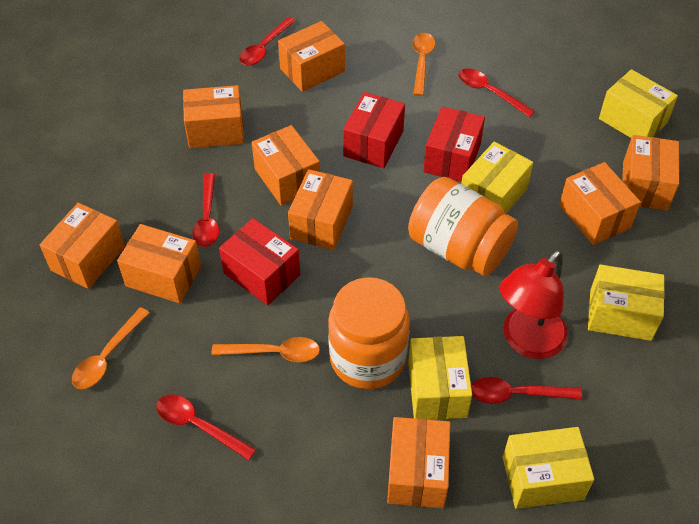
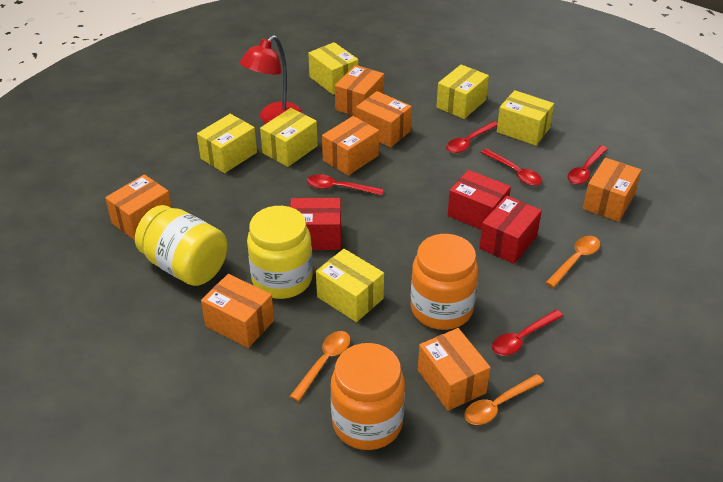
orange box: 9 -> 7
yellow box: 5 -> 6
yellow jar: 0 -> 2

